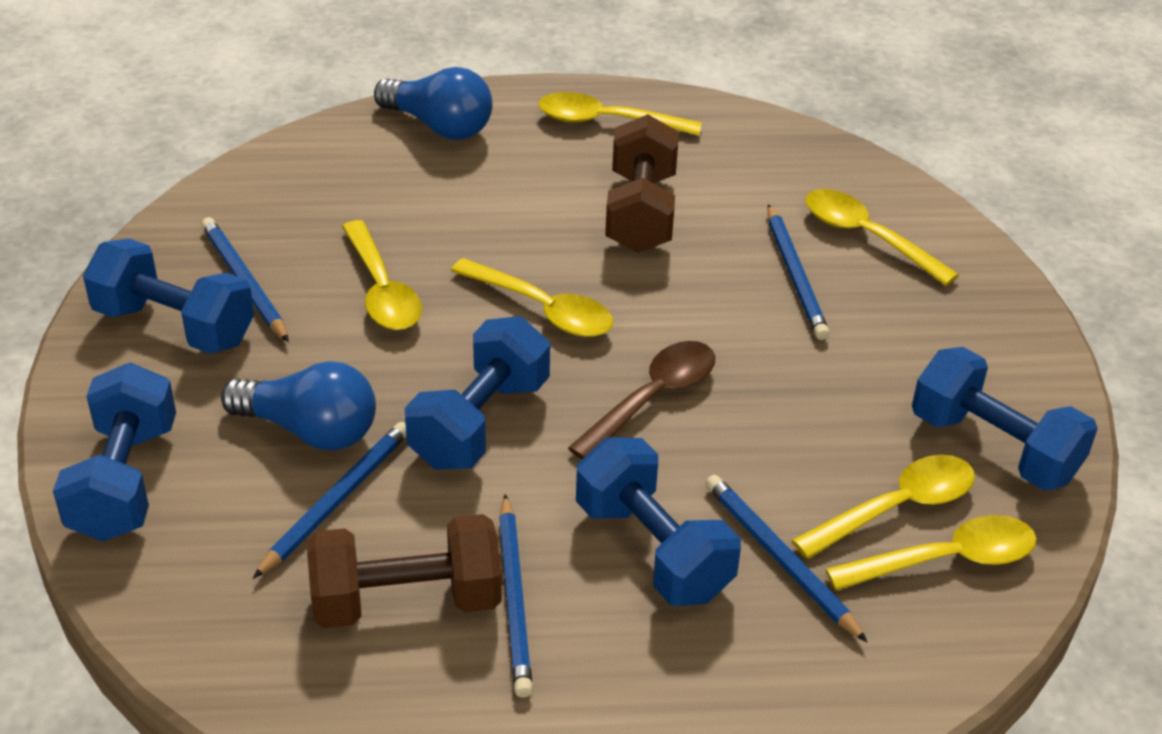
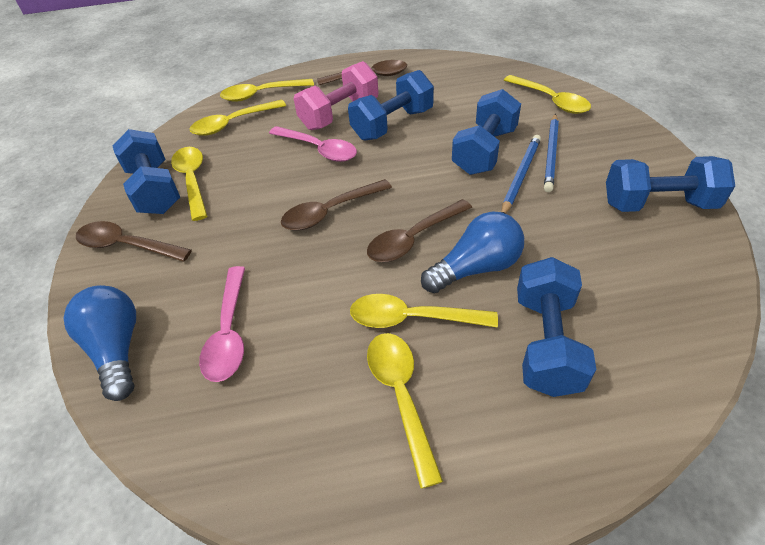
blue pencil: 5 -> 2
brown dumbbell: 2 -> 0
brown spoon: 1 -> 4
pink dumbbell: 0 -> 1
pink spoon: 0 -> 2

